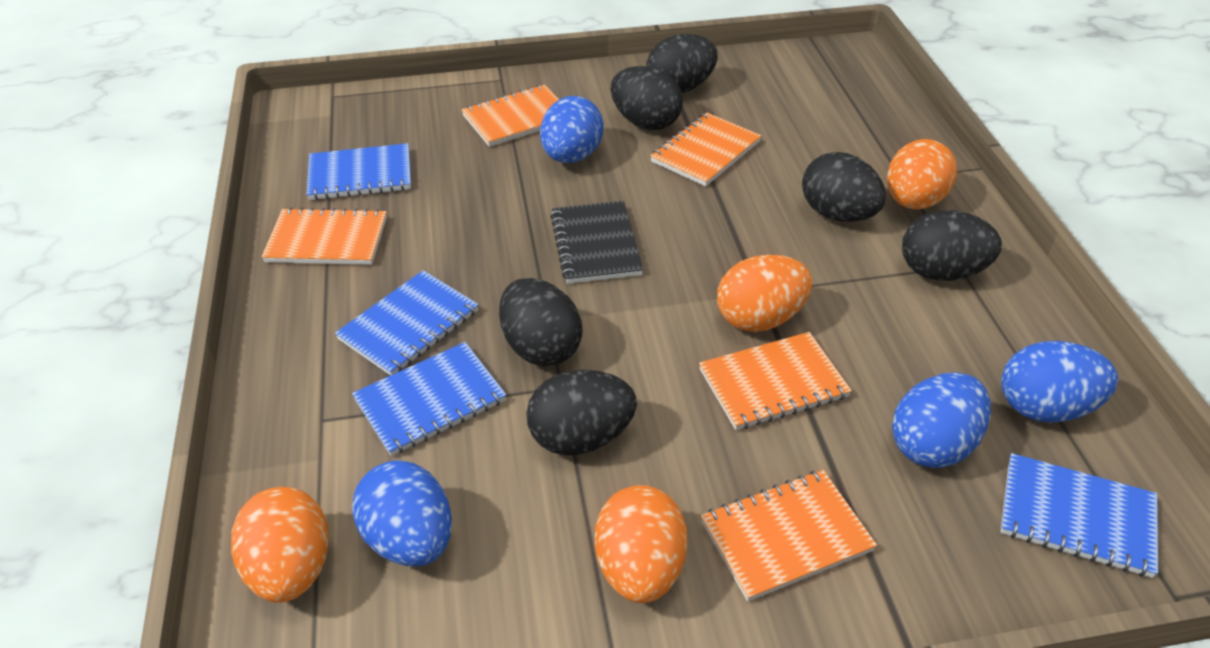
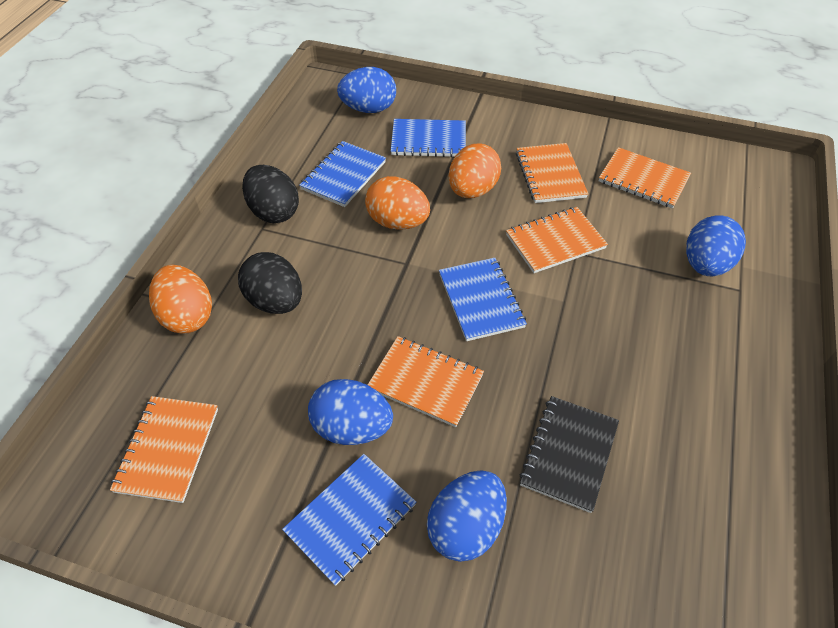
black egg: 6 -> 2
orange egg: 4 -> 3

